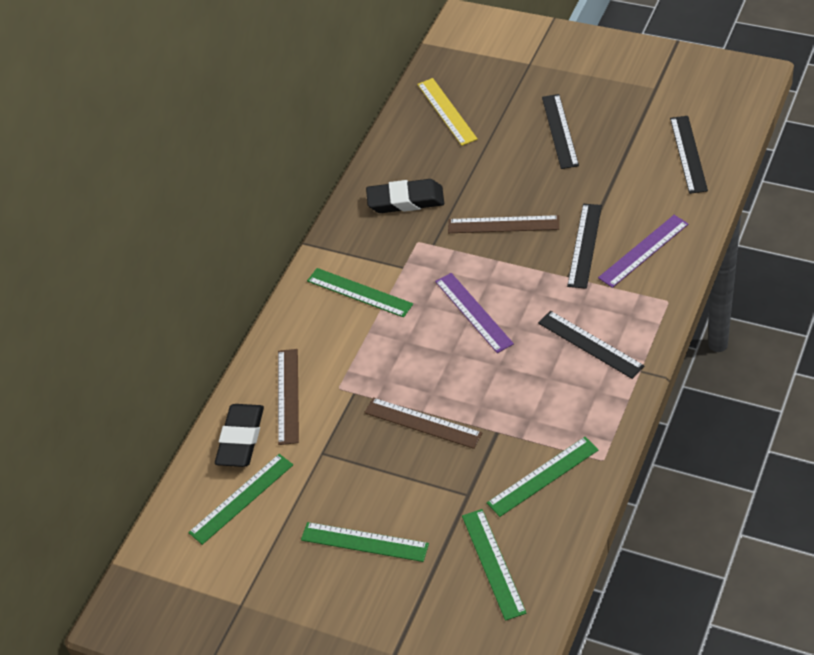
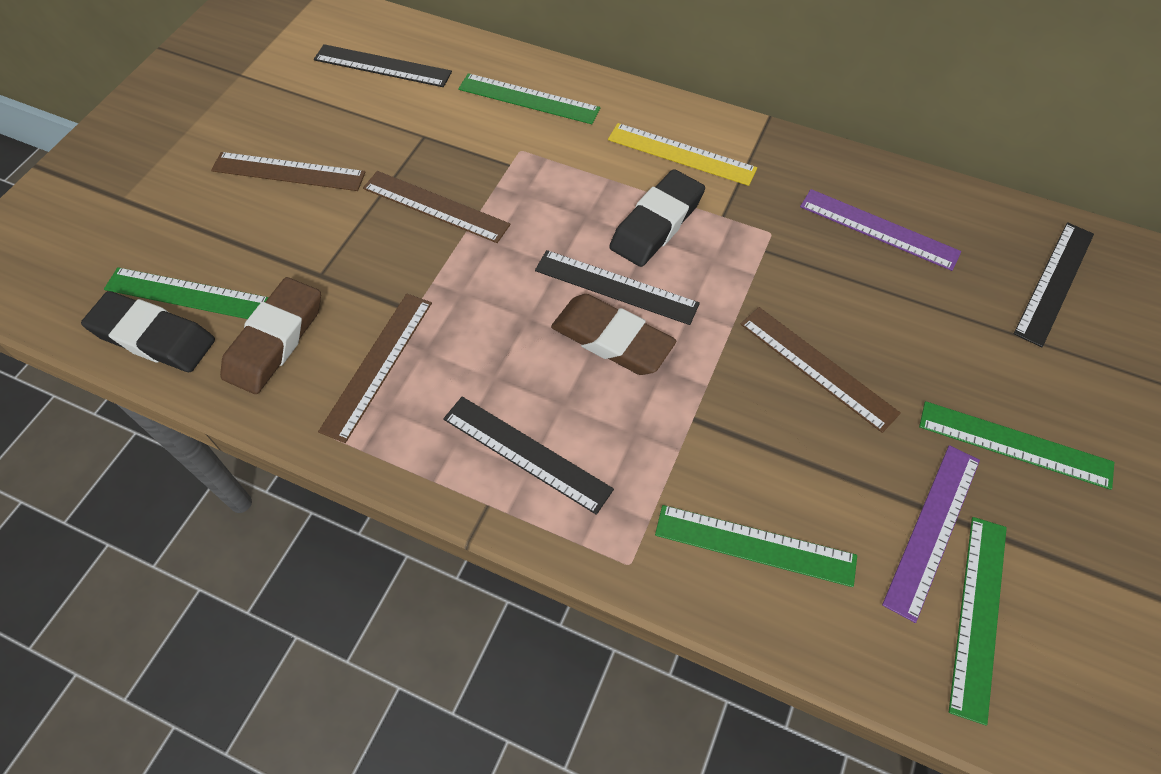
brown eraser: 0 -> 2
brown ruler: 3 -> 4

